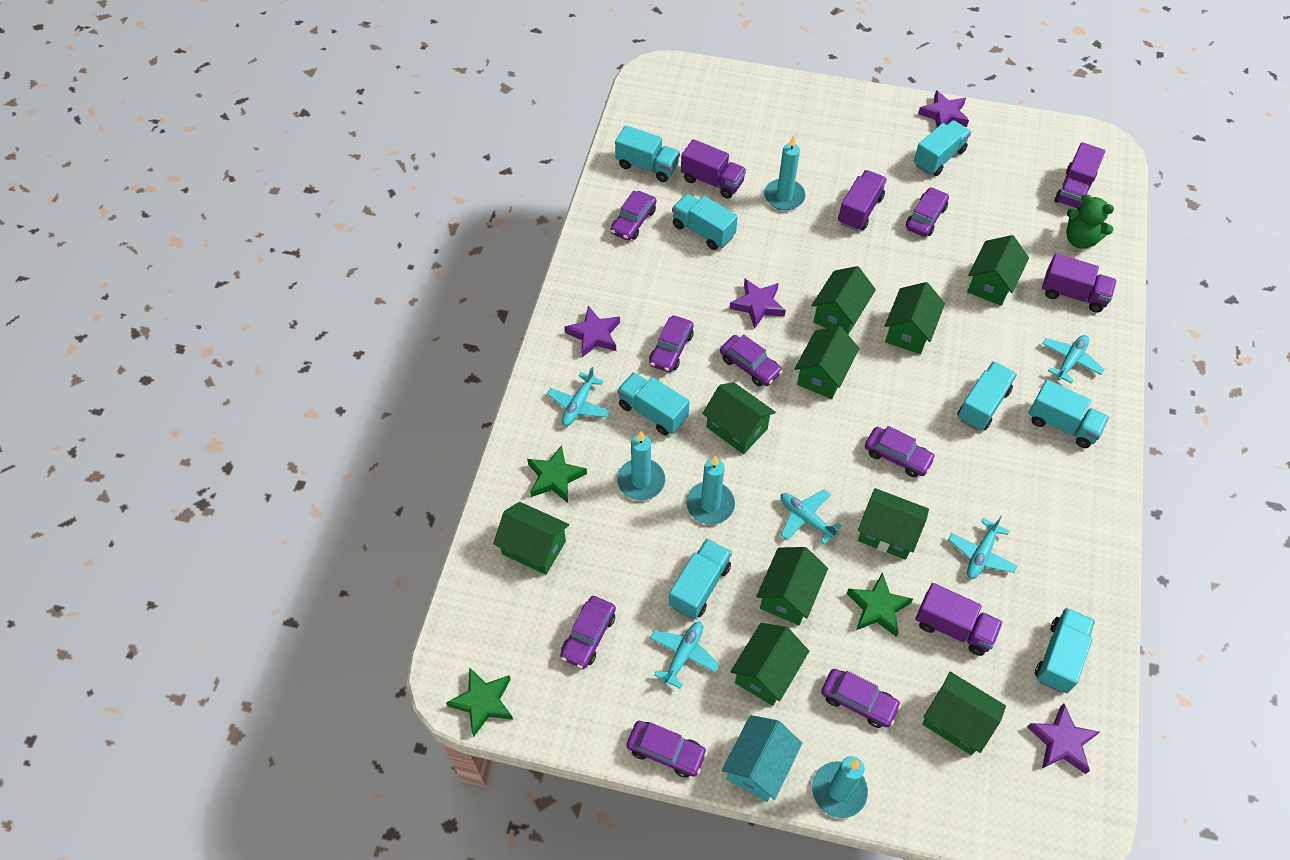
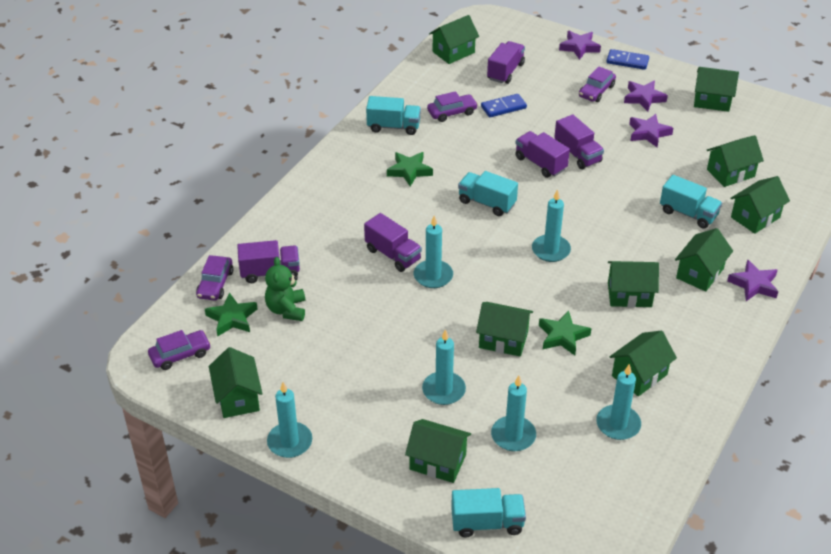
blue domino: 0 -> 2
purple car: 8 -> 4
turquoise candle: 4 -> 6
turquoise house: 1 -> 0
turquoise plane: 5 -> 0
turquoise truck: 8 -> 4

